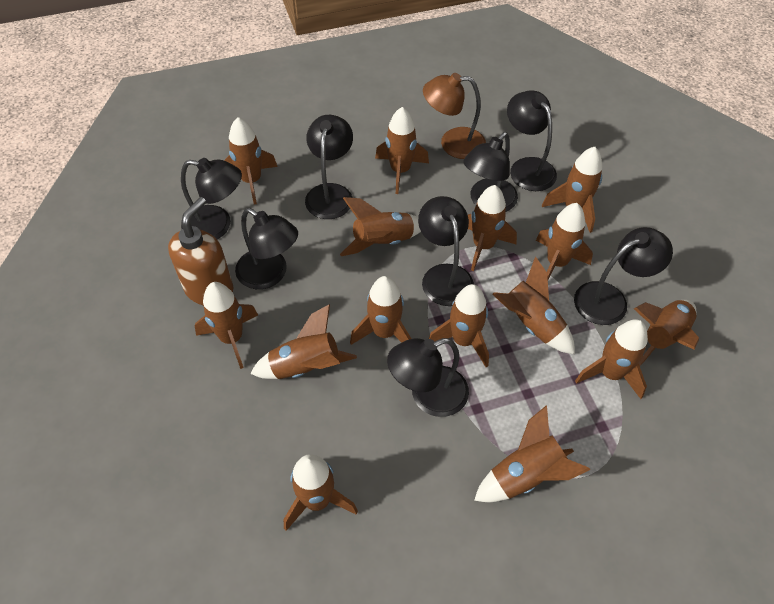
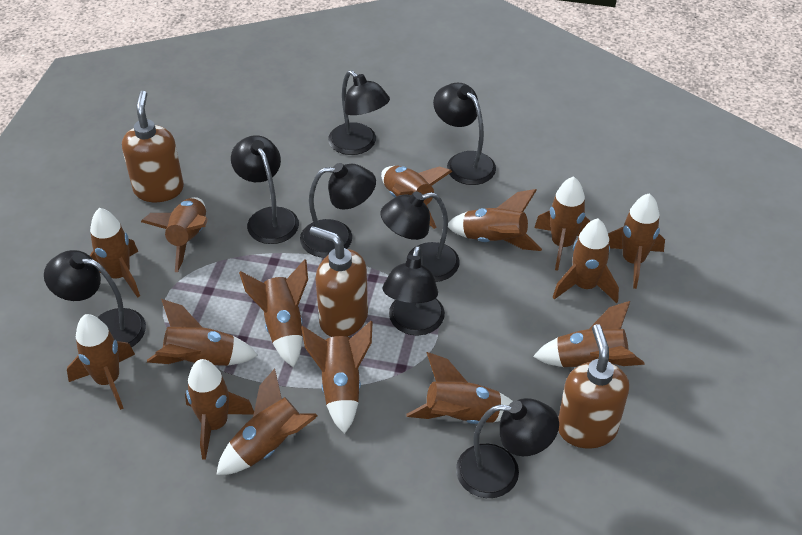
brown lamp: 1 -> 0
brown soap dispenser: 1 -> 3

